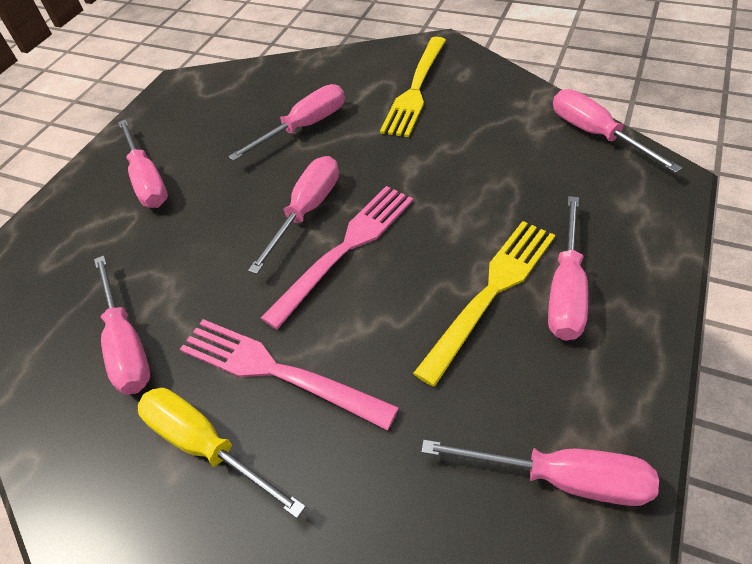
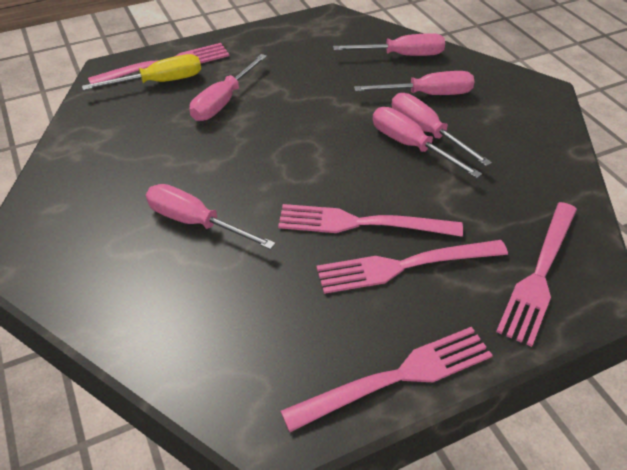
pink fork: 2 -> 5
pink screwdriver: 7 -> 6
yellow fork: 2 -> 0

